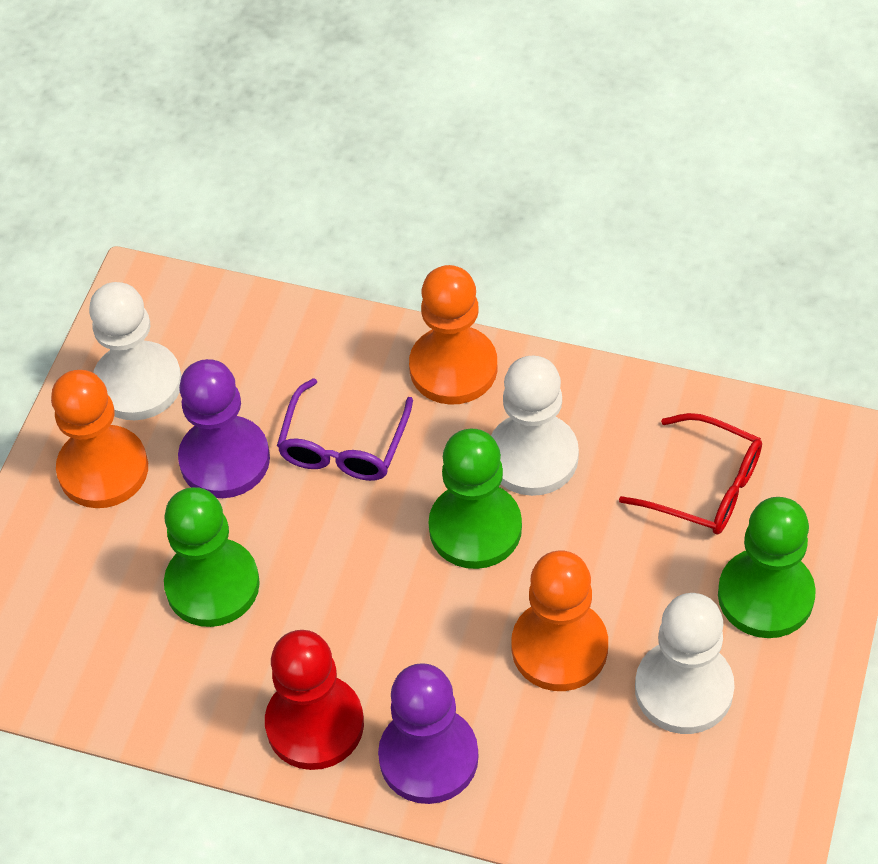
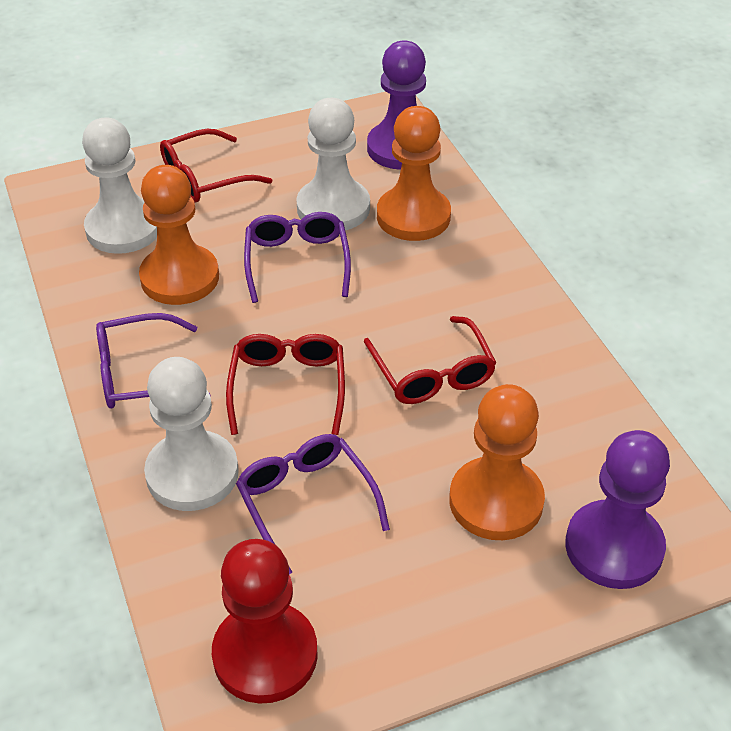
green pawn: 3 -> 0
purple glasses: 1 -> 3
red glasses: 1 -> 3

